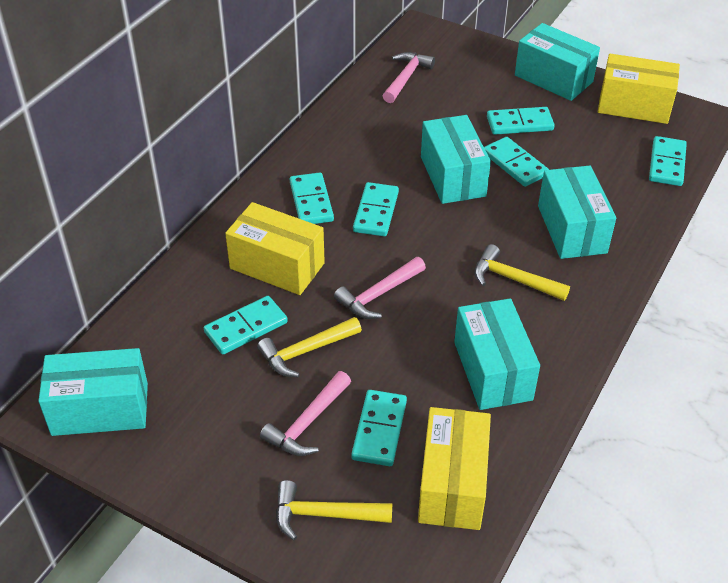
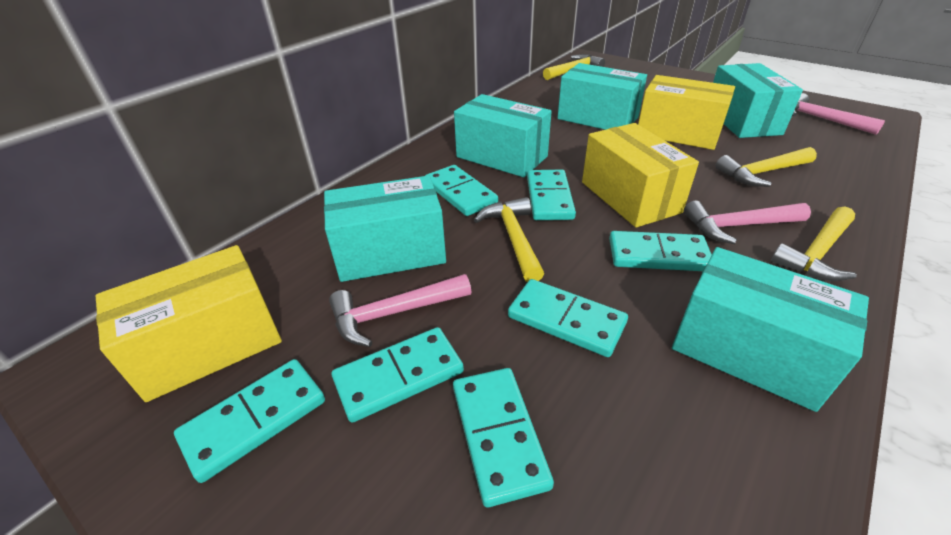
yellow hammer: 3 -> 4

